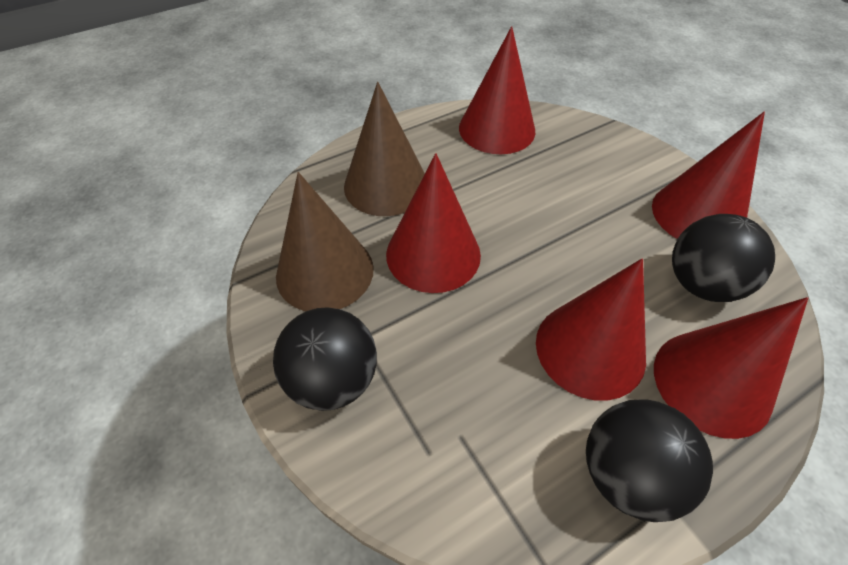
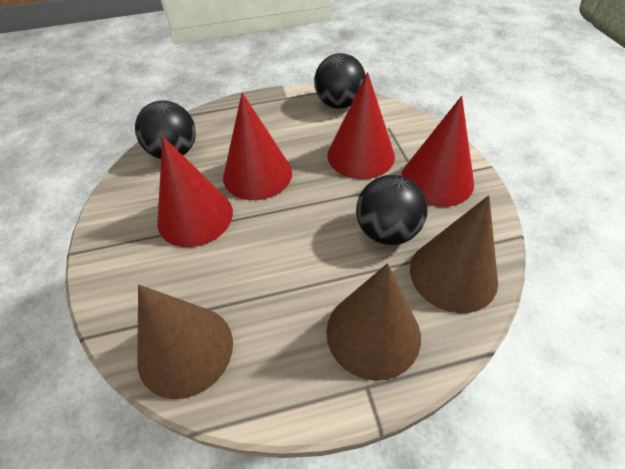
brown cone: 2 -> 3
red cone: 5 -> 4

